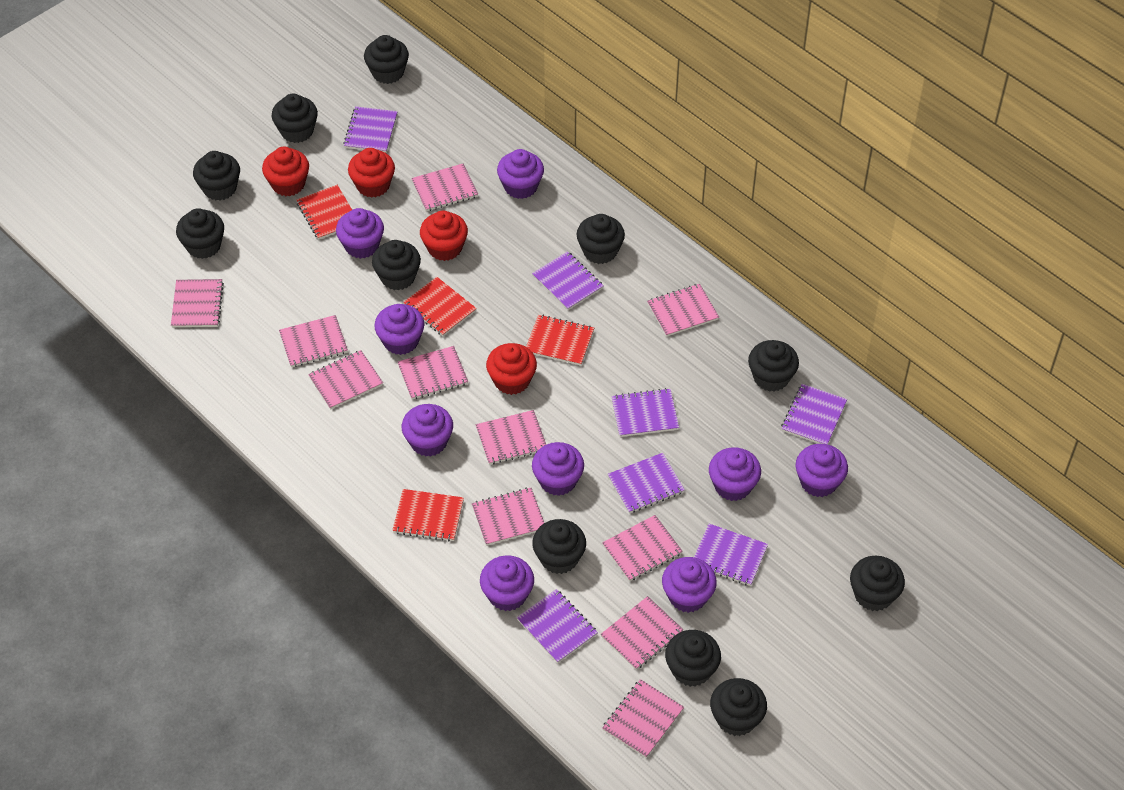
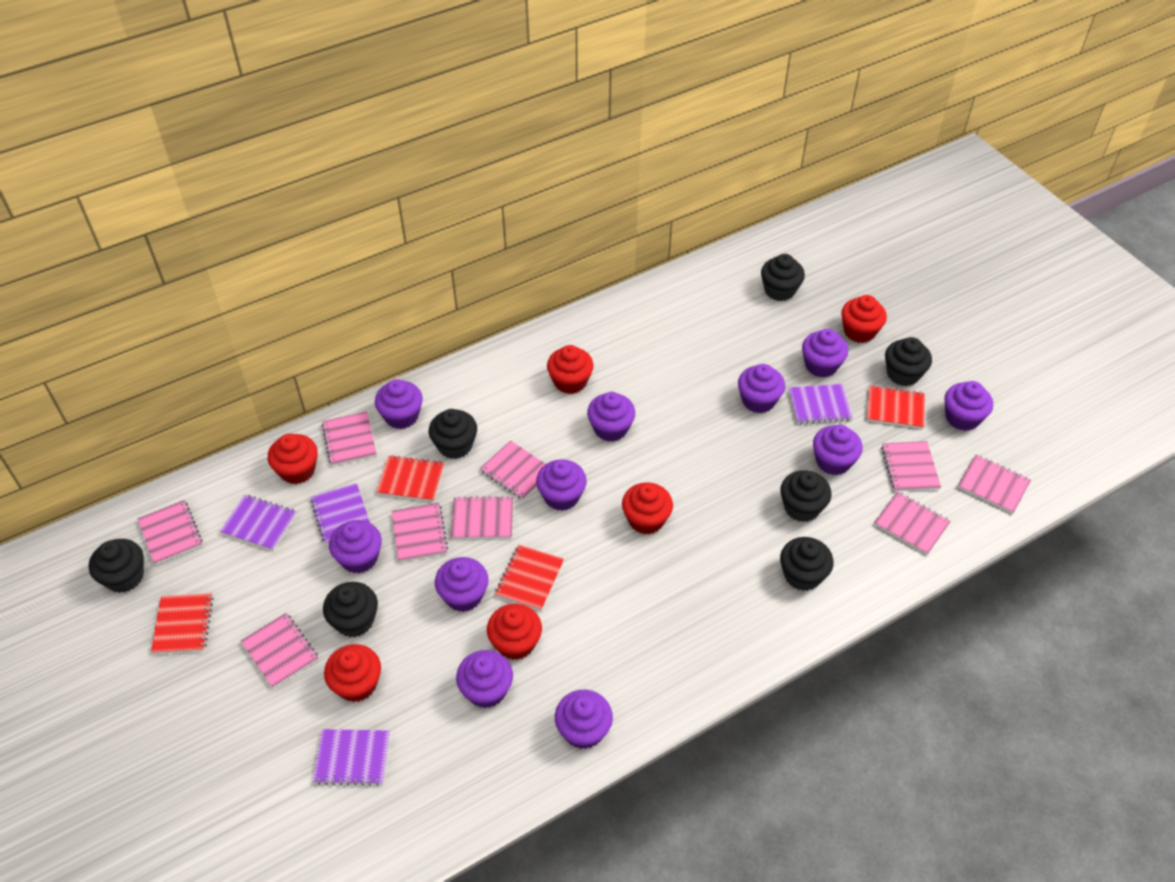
black cupcake: 11 -> 7
pink notebook: 11 -> 9
purple cupcake: 9 -> 11
purple notebook: 7 -> 4
red cupcake: 4 -> 6

